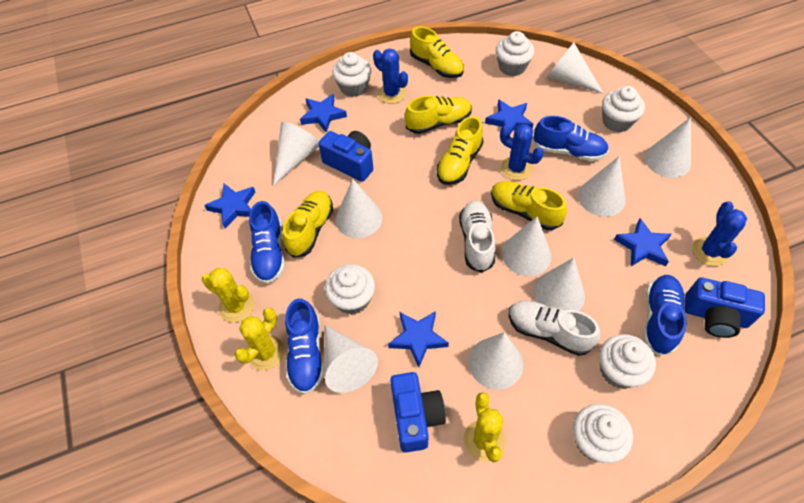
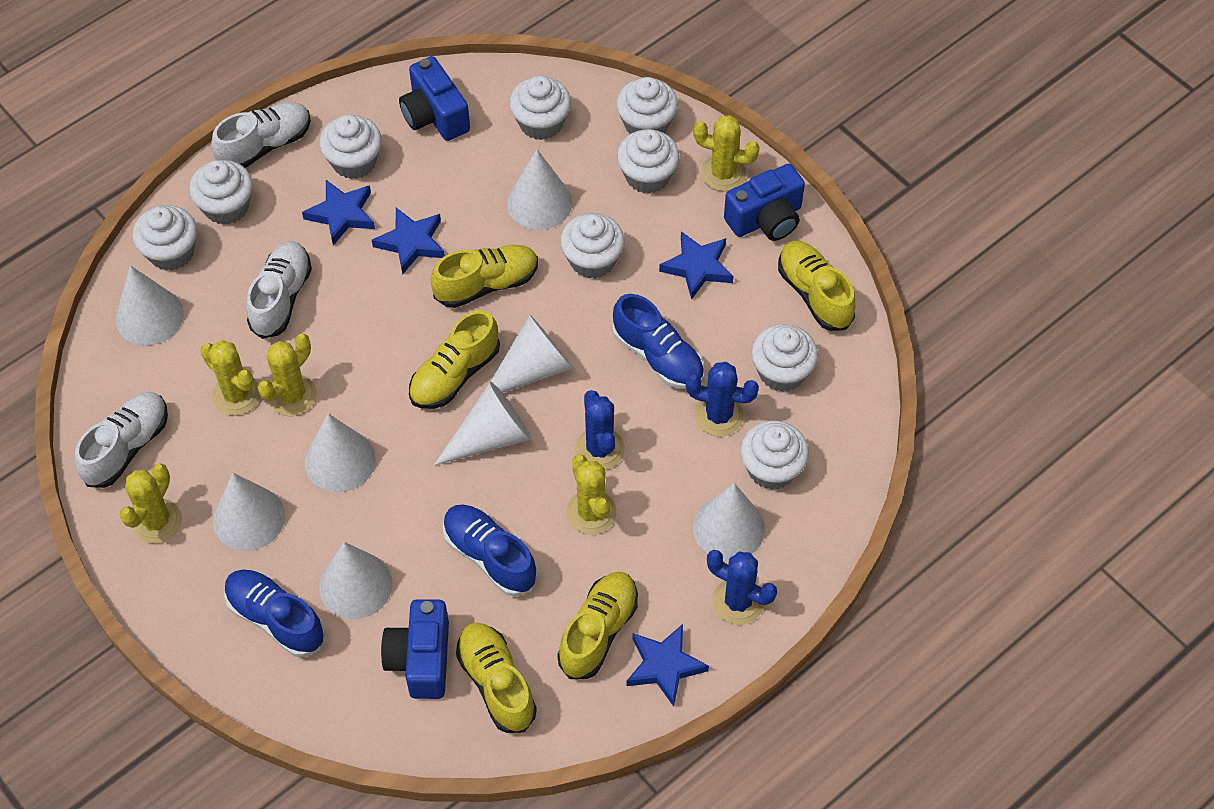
blue shoe: 4 -> 3
blue star: 5 -> 4
white cone: 9 -> 8
white cupcake: 6 -> 9
white shoe: 2 -> 3
yellow cactus: 3 -> 5

